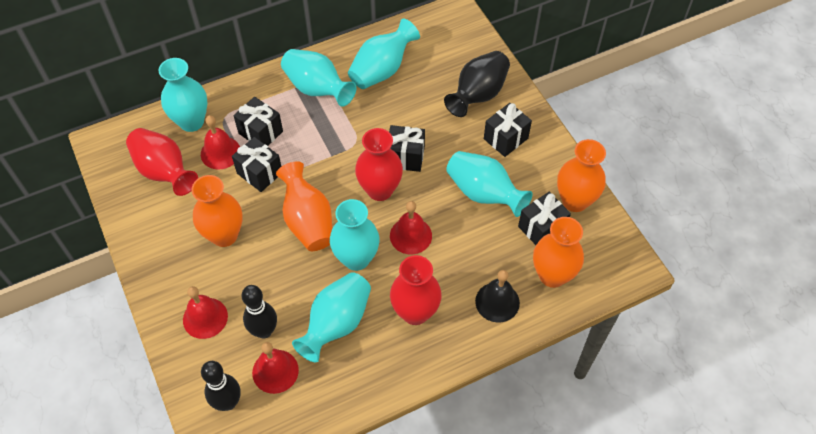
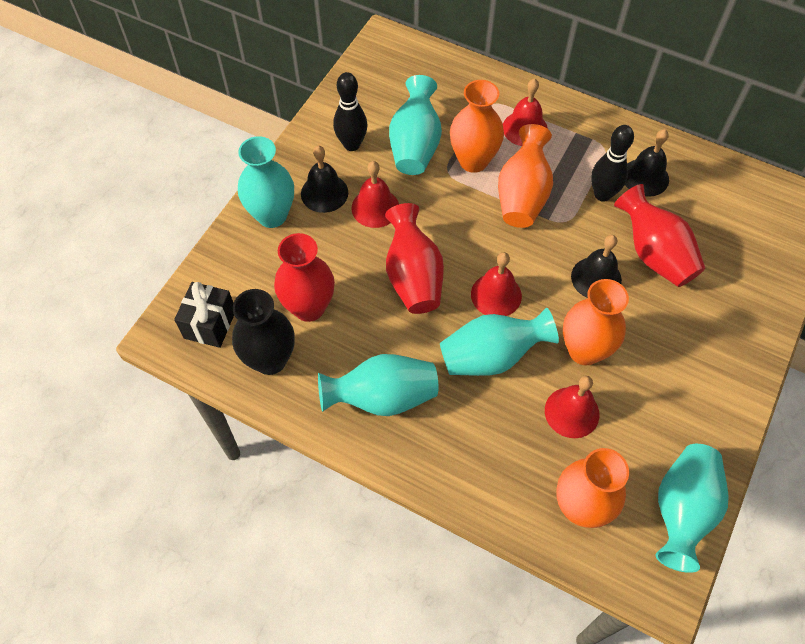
black bell: 1 -> 3
black gift: 5 -> 1
turquoise vase: 6 -> 5

